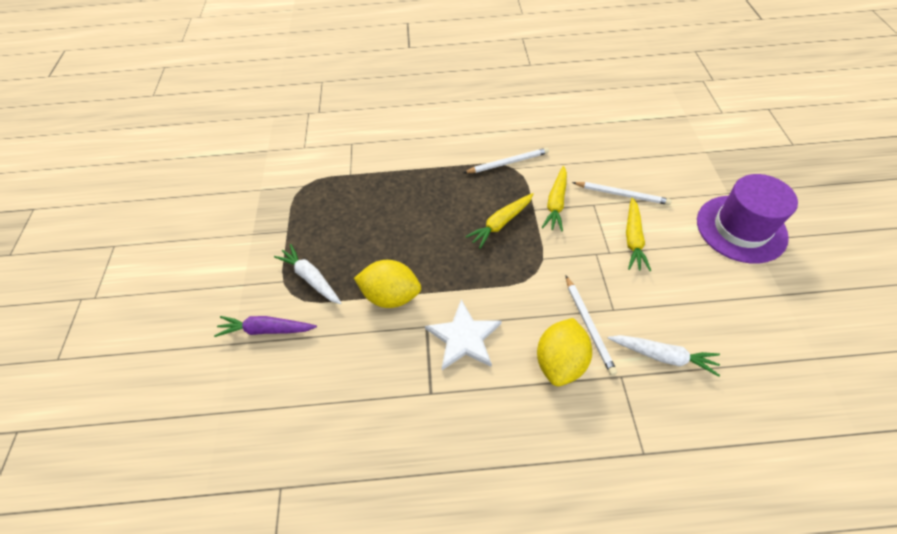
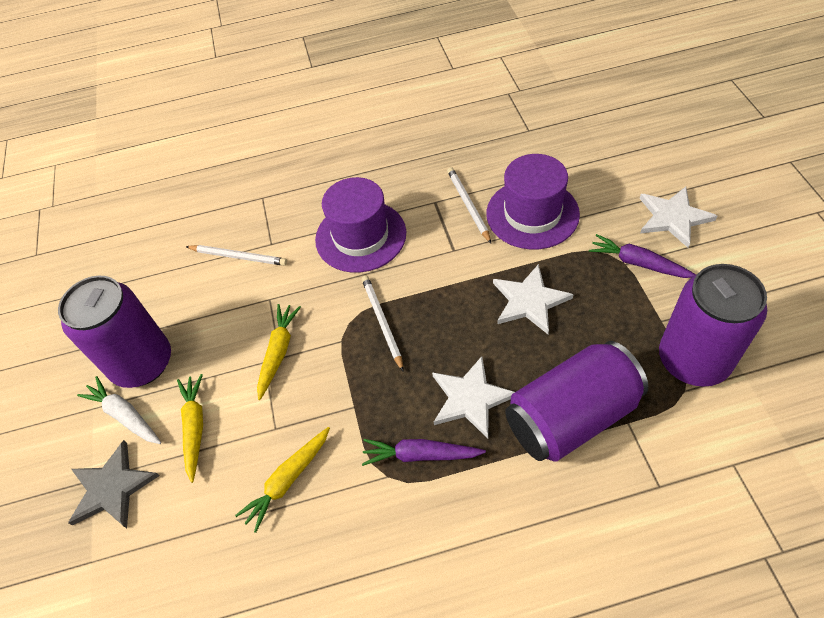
grey star: 0 -> 1
purple can: 0 -> 3
purple carrot: 1 -> 2
purple hat: 1 -> 2
white carrot: 2 -> 1
white star: 1 -> 3
yellow lemon: 2 -> 0

